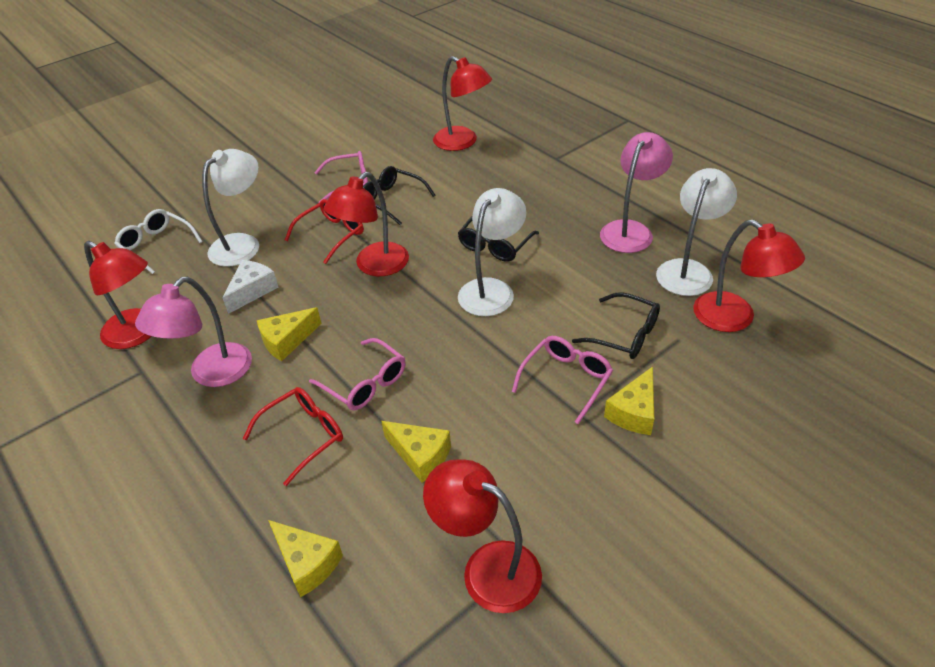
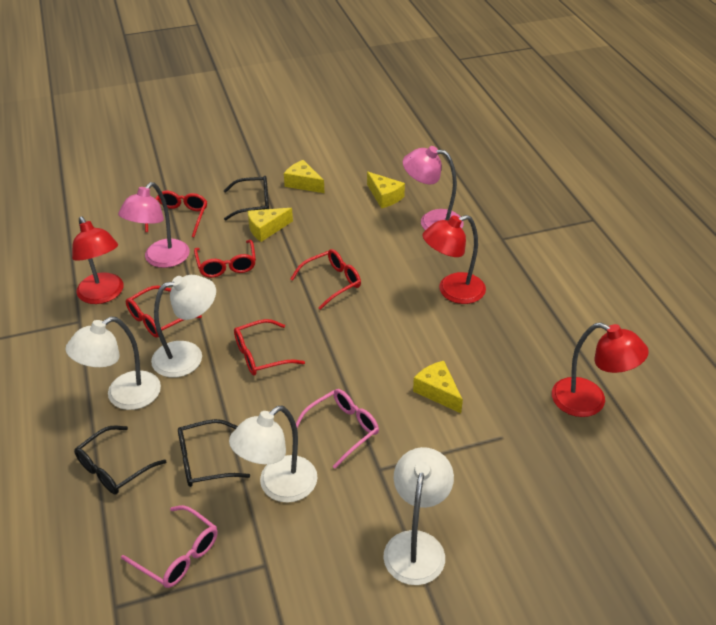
pink glasses: 3 -> 2
red glasses: 2 -> 5
red lamp: 5 -> 3
white cheese: 1 -> 0
white glasses: 1 -> 0
white lamp: 3 -> 4

